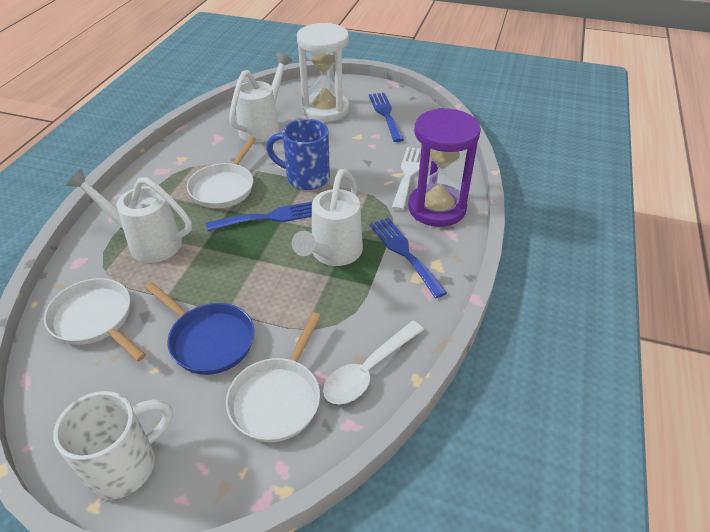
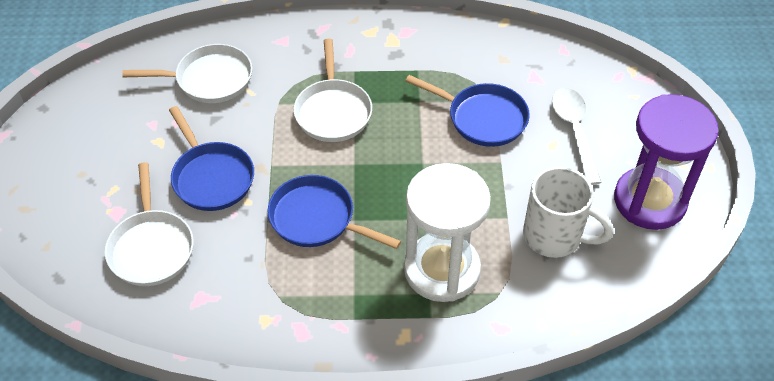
blue fork: 3 -> 0
blue mug: 1 -> 0
blue pan: 1 -> 3
white fork: 1 -> 0
white watering can: 3 -> 0

